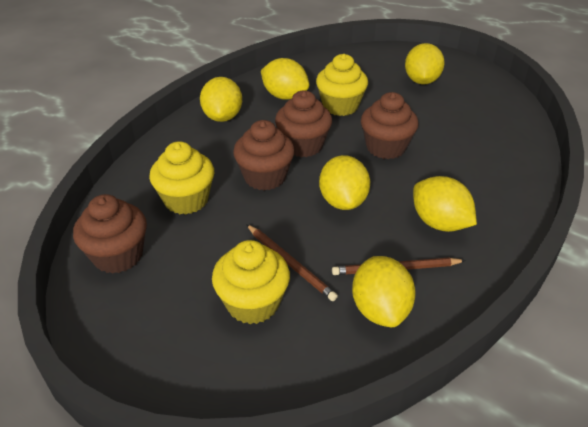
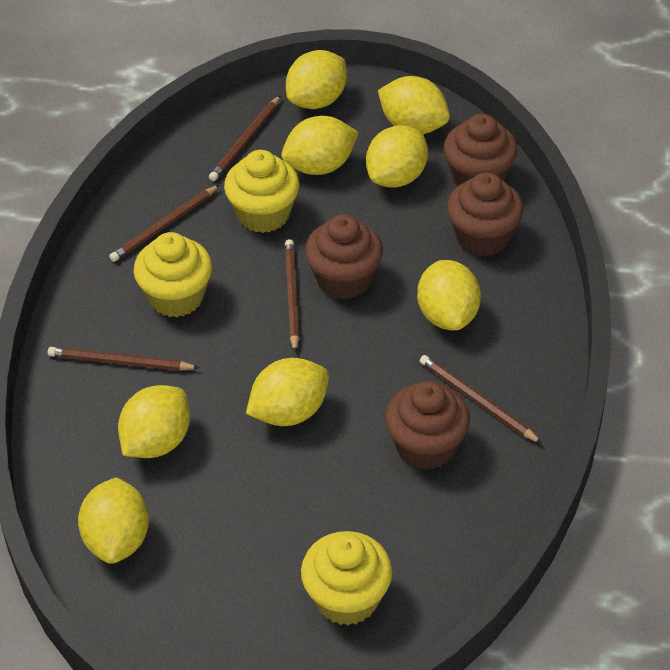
brown pencil: 2 -> 5
yellow lemon: 6 -> 8

